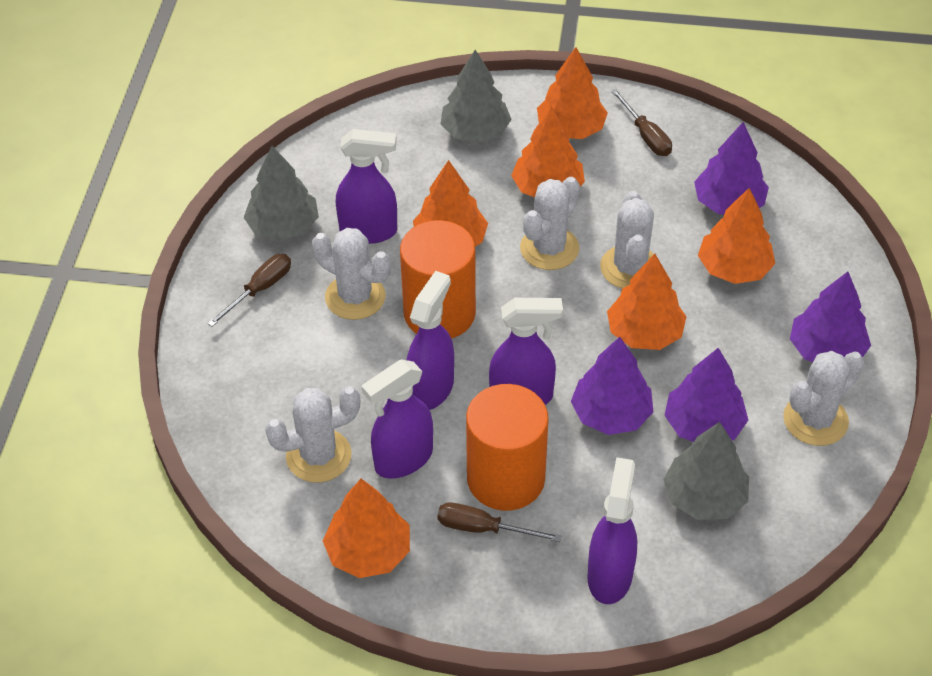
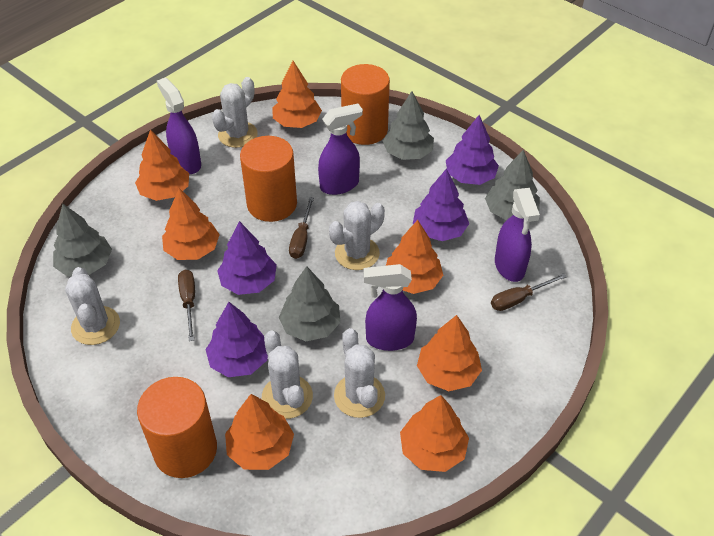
grey tree: 3 -> 4
orange cylinder: 2 -> 3
orange tree: 6 -> 7
purple spray bottle: 5 -> 4

